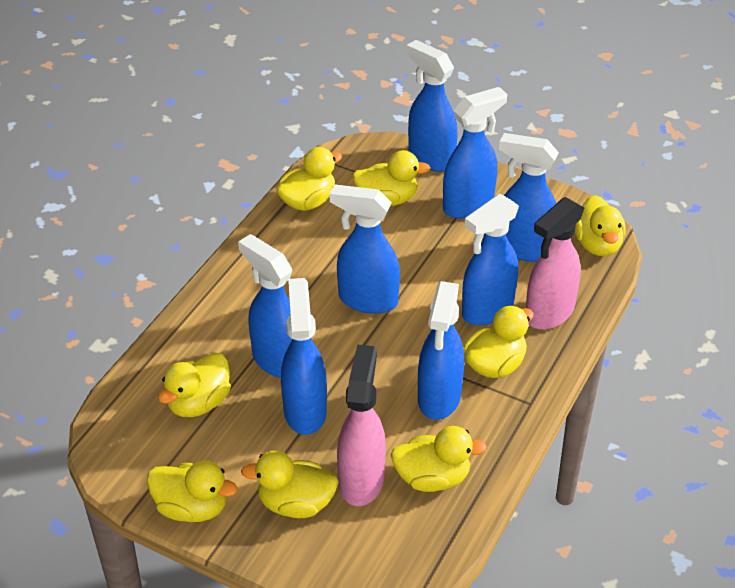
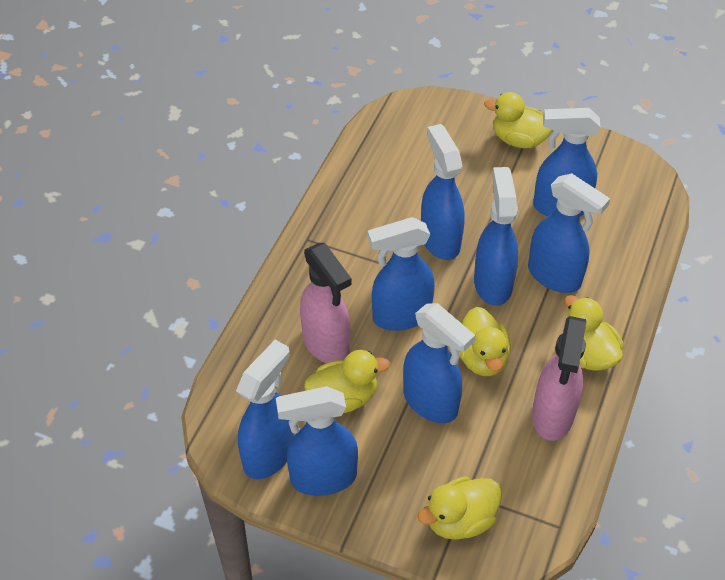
yellow duck: 8 -> 5

